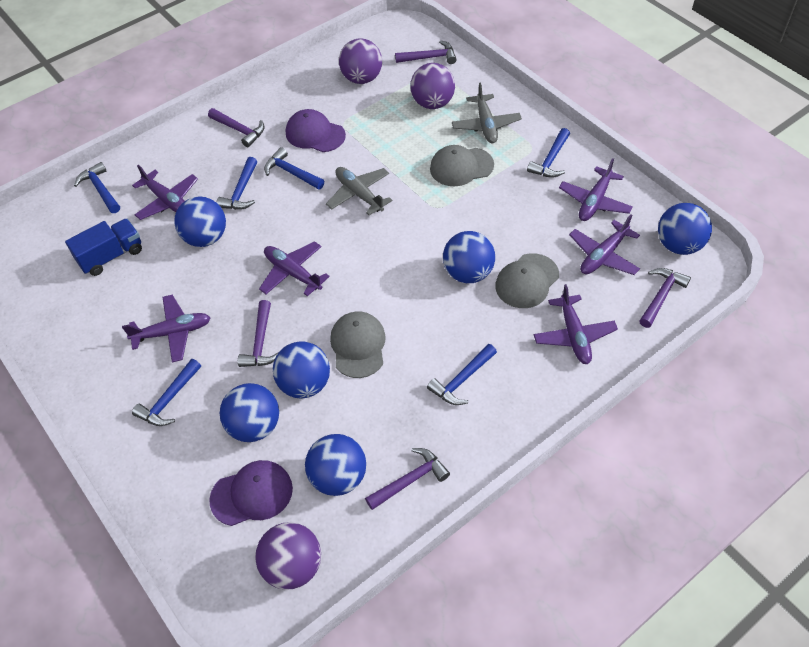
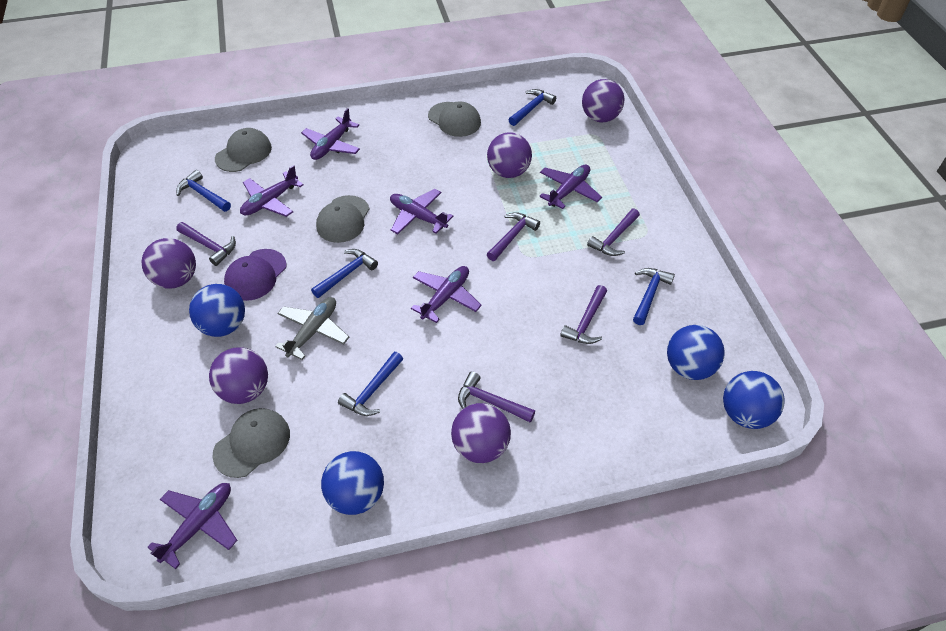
blue ball: 6 -> 4
blue hammer: 6 -> 5
blue truck: 1 -> 0
grey cap: 3 -> 4
grey plane: 2 -> 1
purple ball: 3 -> 5
purple cap: 2 -> 1

